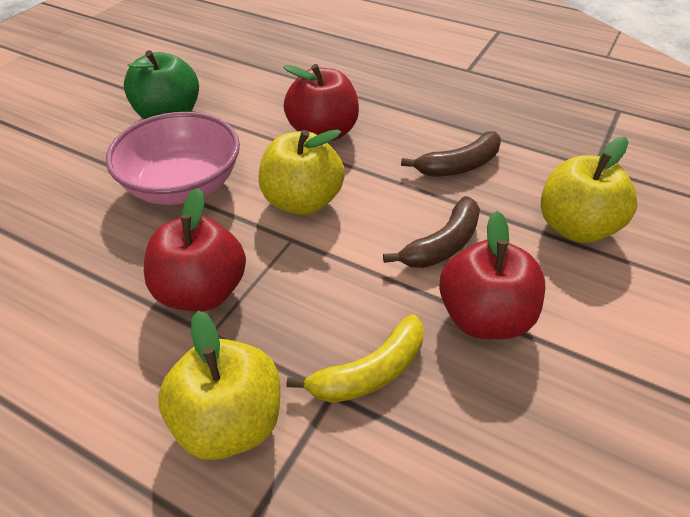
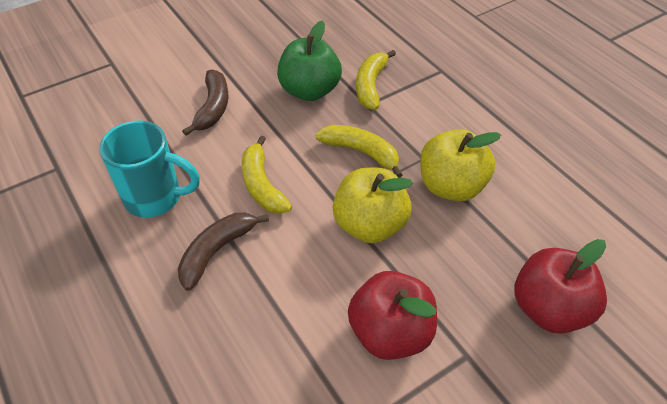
pink bowl: 1 -> 0
red apple: 3 -> 2
turquoise mug: 0 -> 1
yellow apple: 3 -> 2
yellow banana: 1 -> 3

